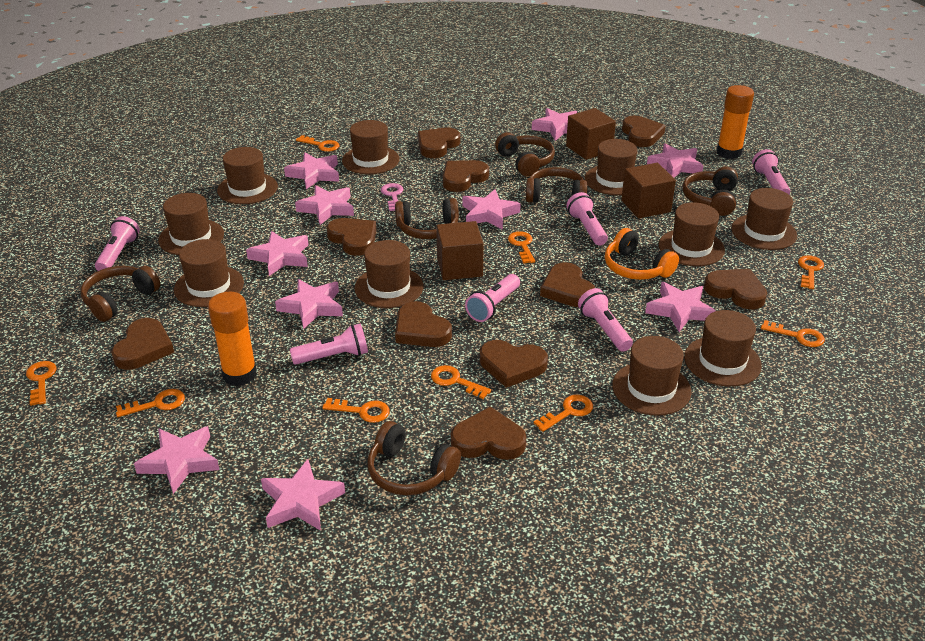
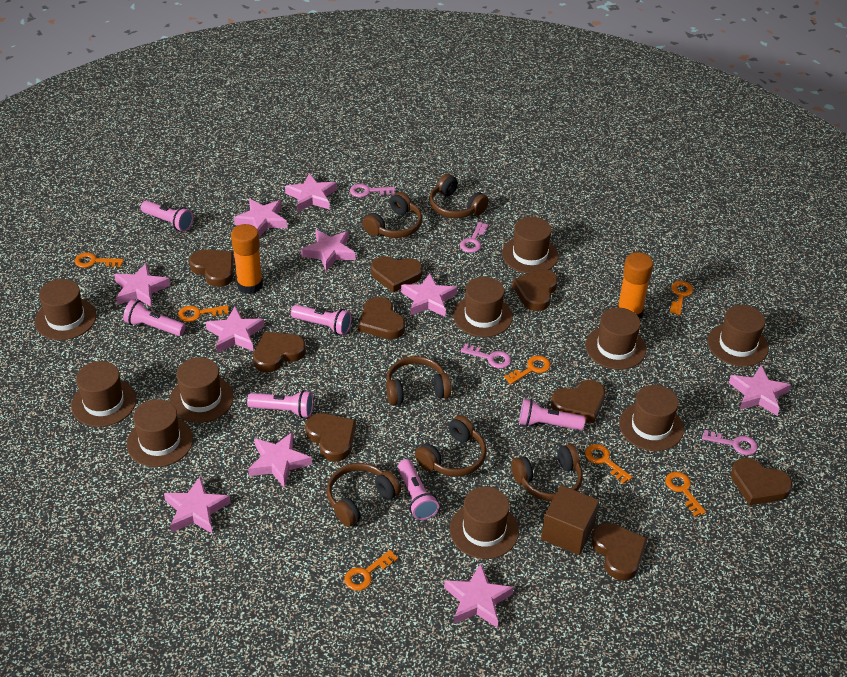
brown cube: 3 -> 1
brown heart: 10 -> 9
orange headphones: 1 -> 0
orange key: 9 -> 7
pink key: 1 -> 4

